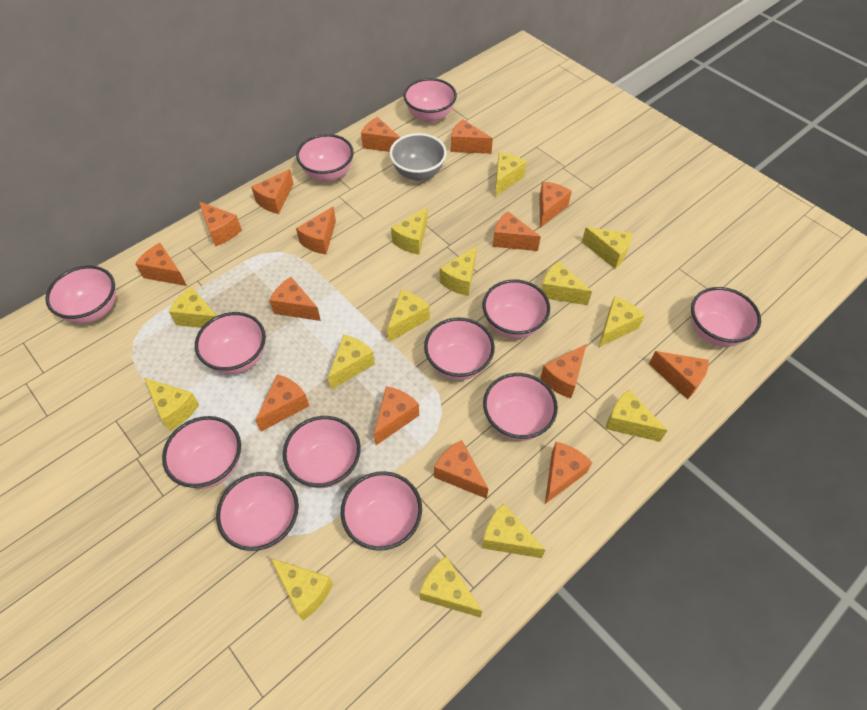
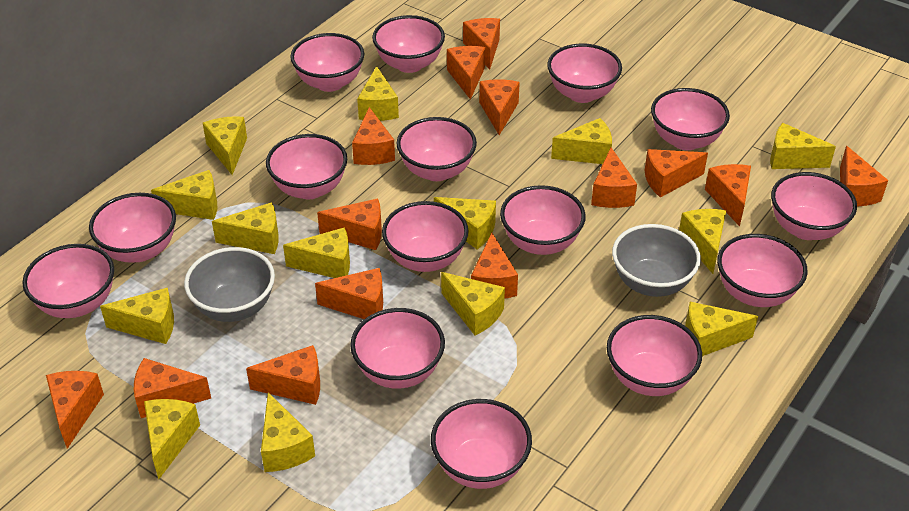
grey bowl: 1 -> 2
orange cheese: 15 -> 14
pink bowl: 12 -> 15

